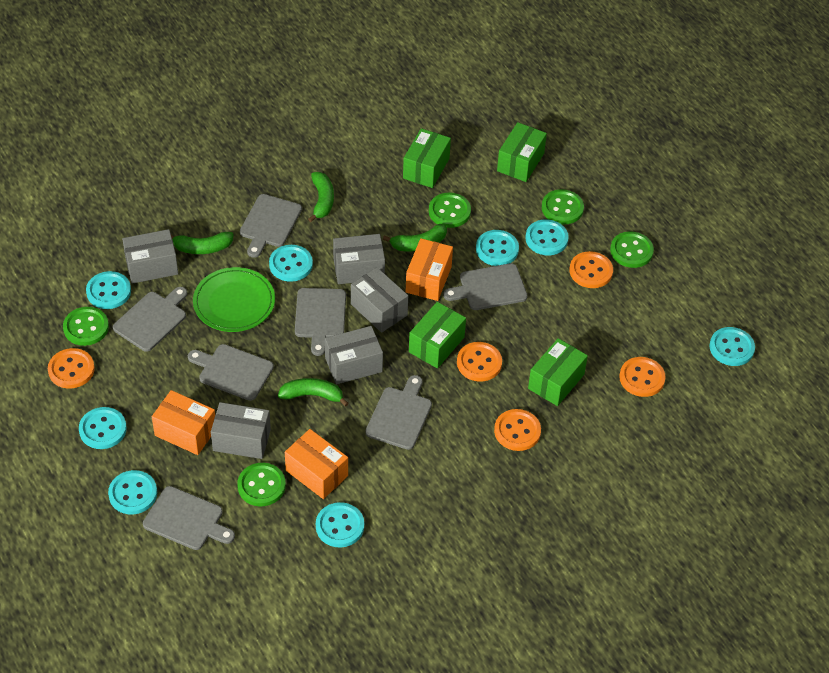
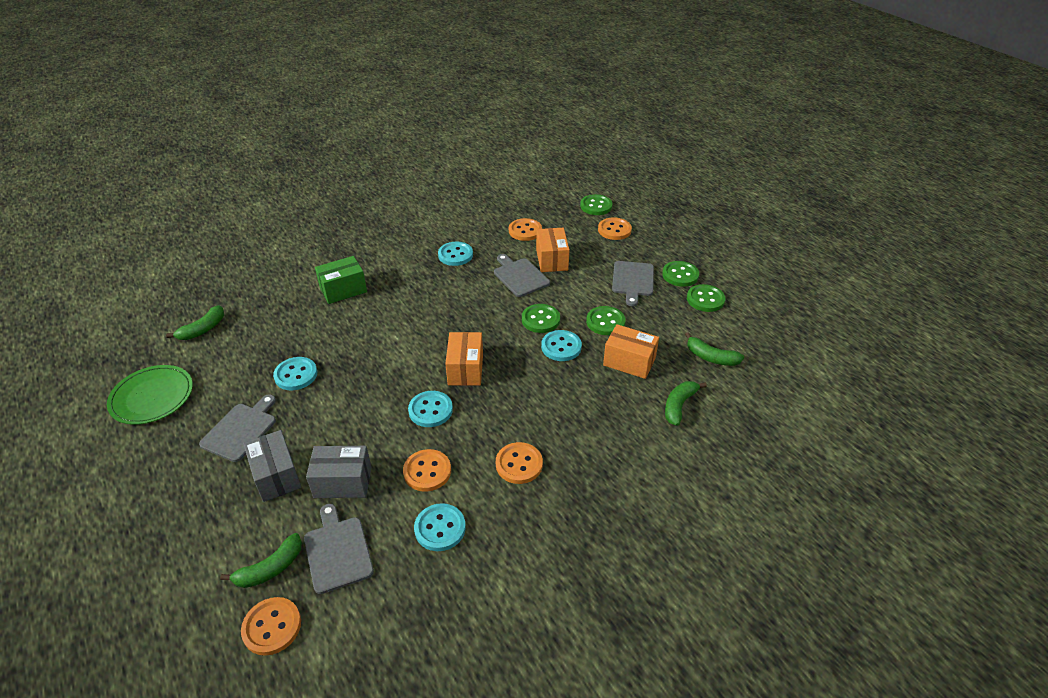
green box: 4 -> 1
grey box: 5 -> 2
grey cutting board: 7 -> 4
turquoise button: 8 -> 5

